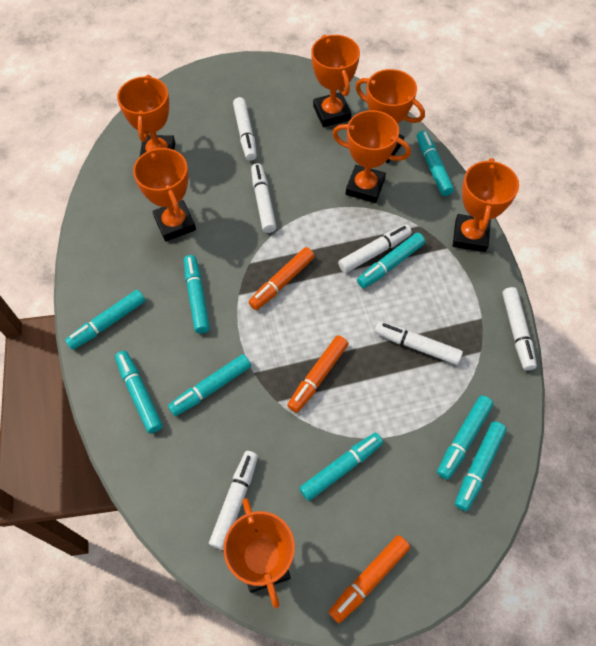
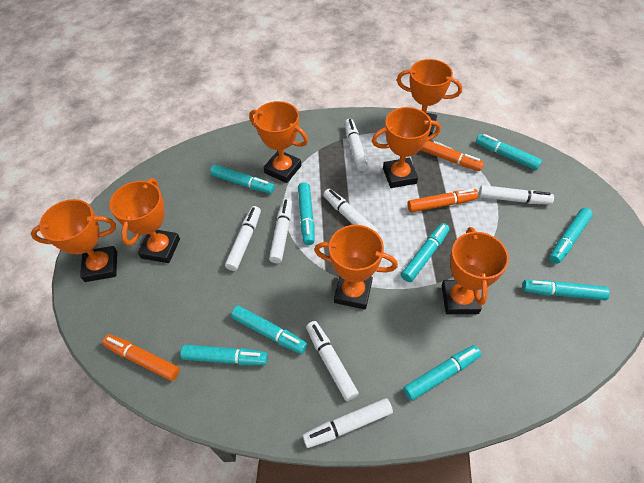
white marker: 6 -> 7

